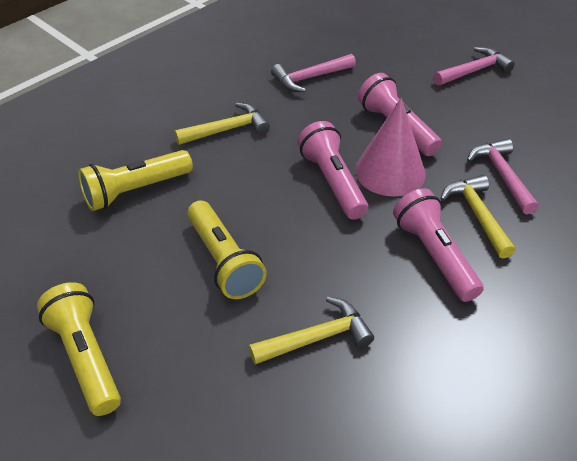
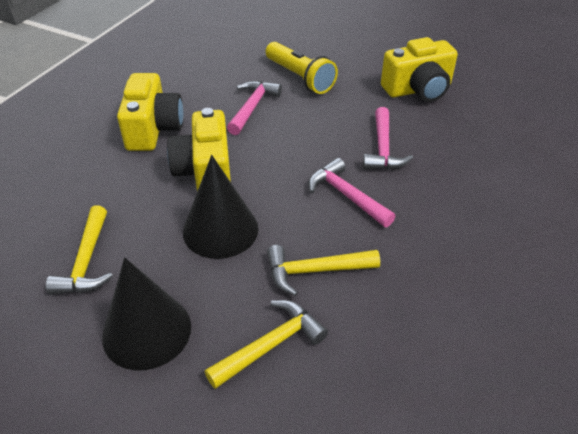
black cone: 0 -> 2
pink cone: 1 -> 0
pink flashlight: 3 -> 0
yellow camera: 0 -> 3
yellow flashlight: 3 -> 1

